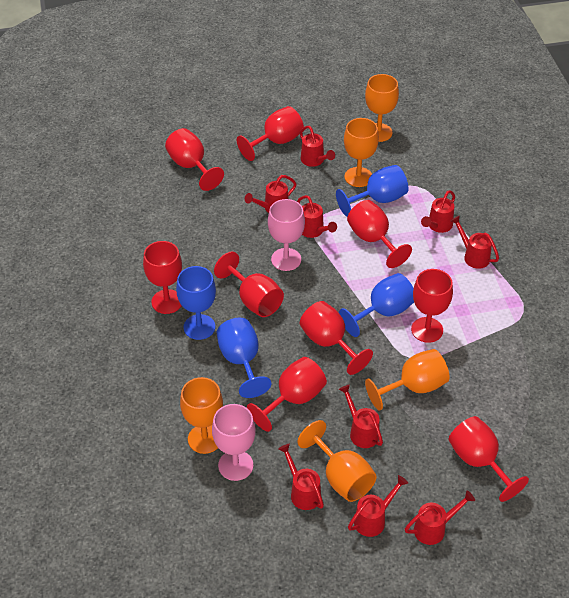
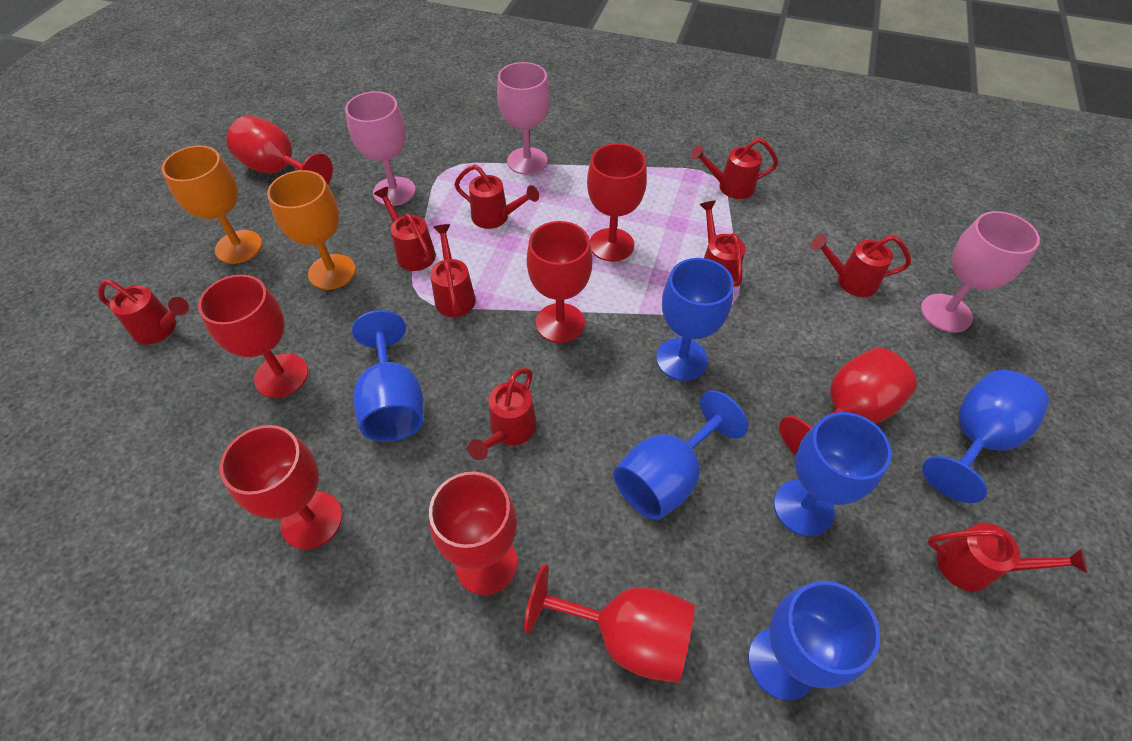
blue goblet: 4 -> 6
orange goblet: 5 -> 2
pink goblet: 2 -> 3
red goblet: 9 -> 8

